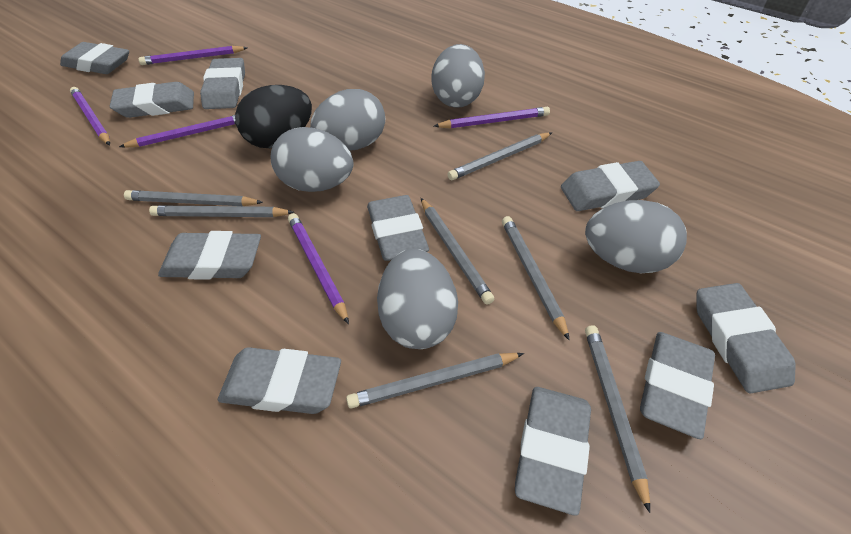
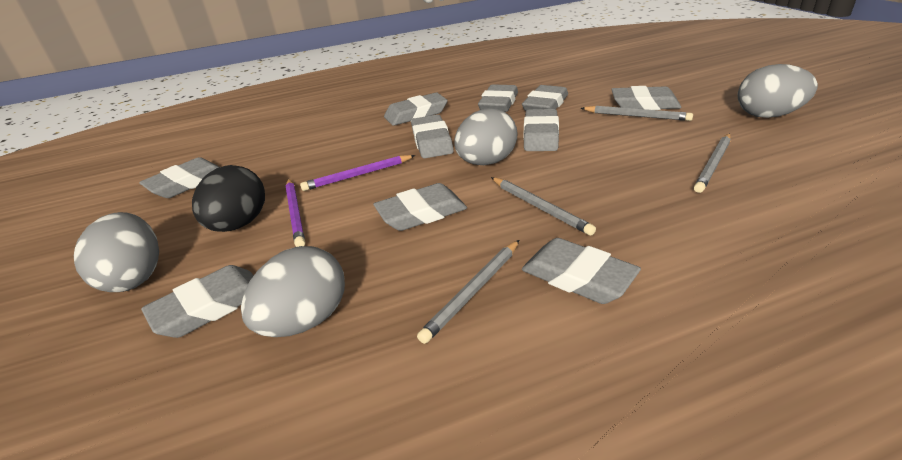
grey egg: 5 -> 4
grey pencil: 7 -> 4
purple pencil: 5 -> 2

